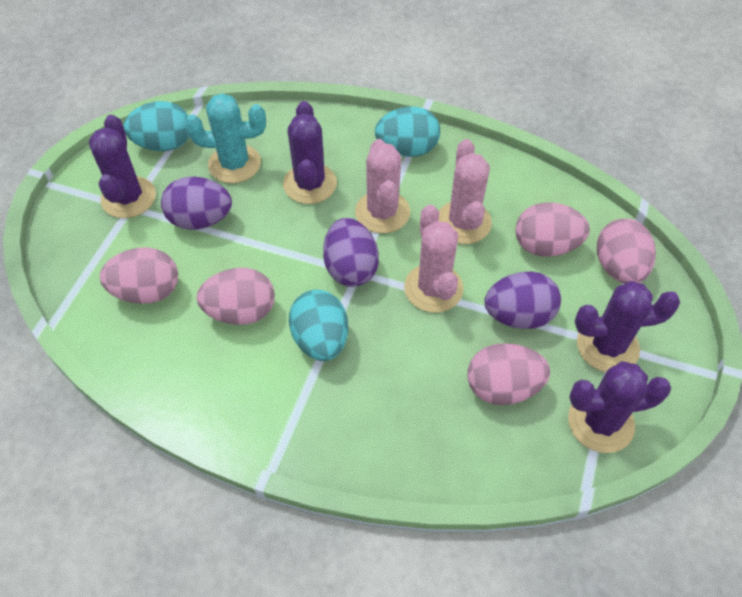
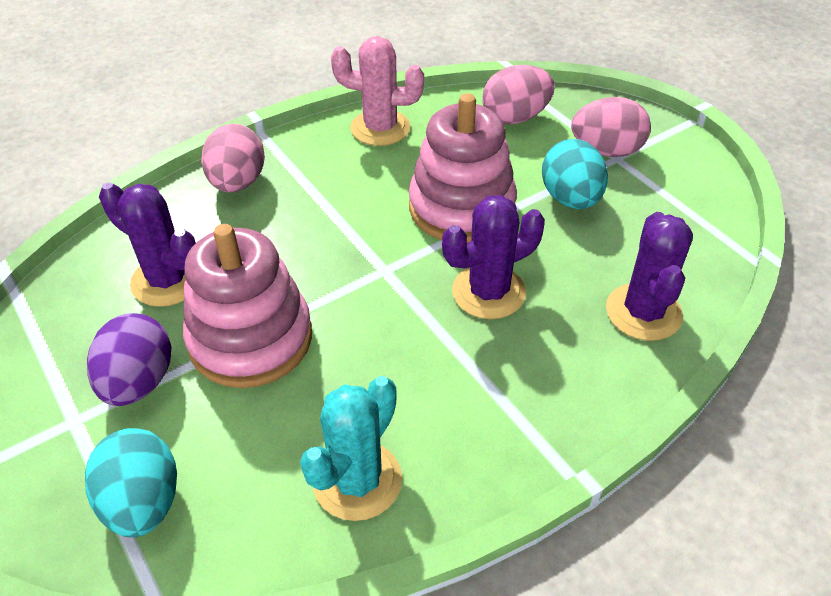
pink cactus: 3 -> 1
pink egg: 5 -> 3
pink stacking toy: 0 -> 2
purple cactus: 4 -> 3
purple egg: 3 -> 1
turquoise egg: 3 -> 2

